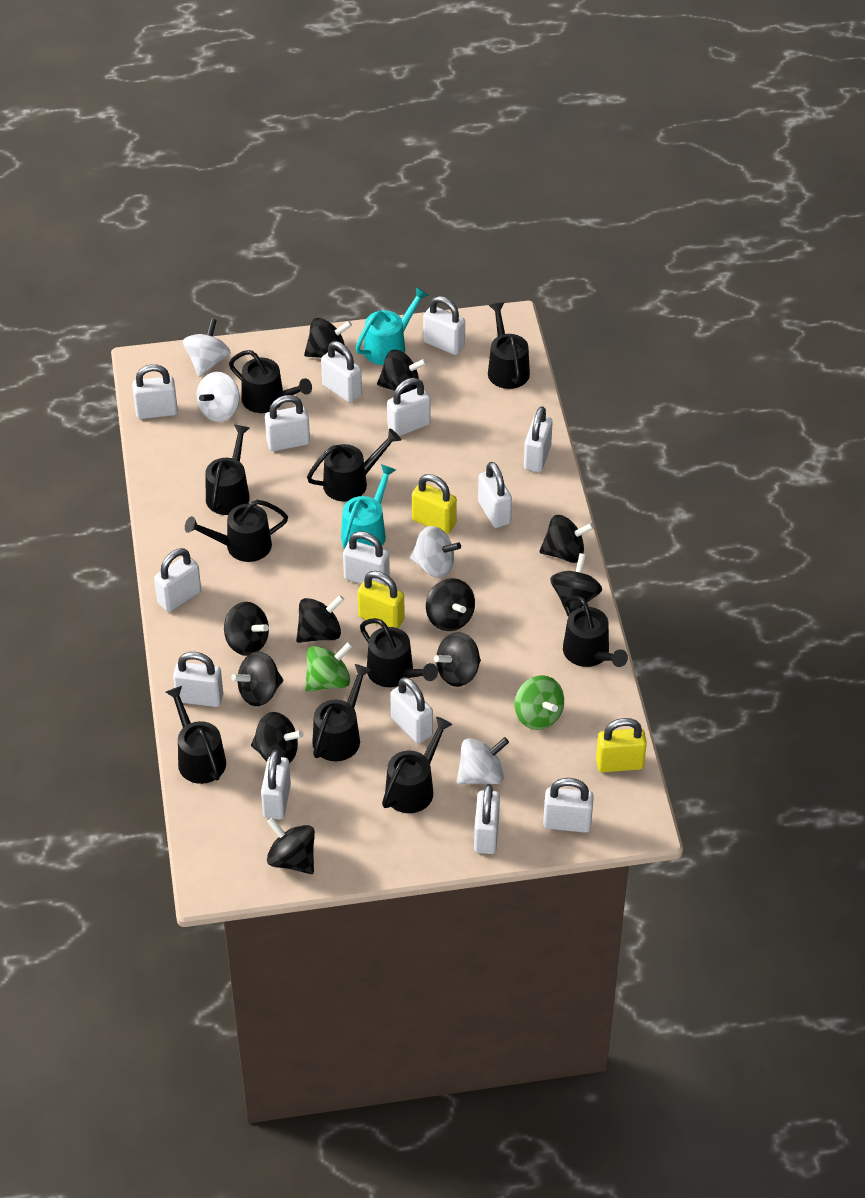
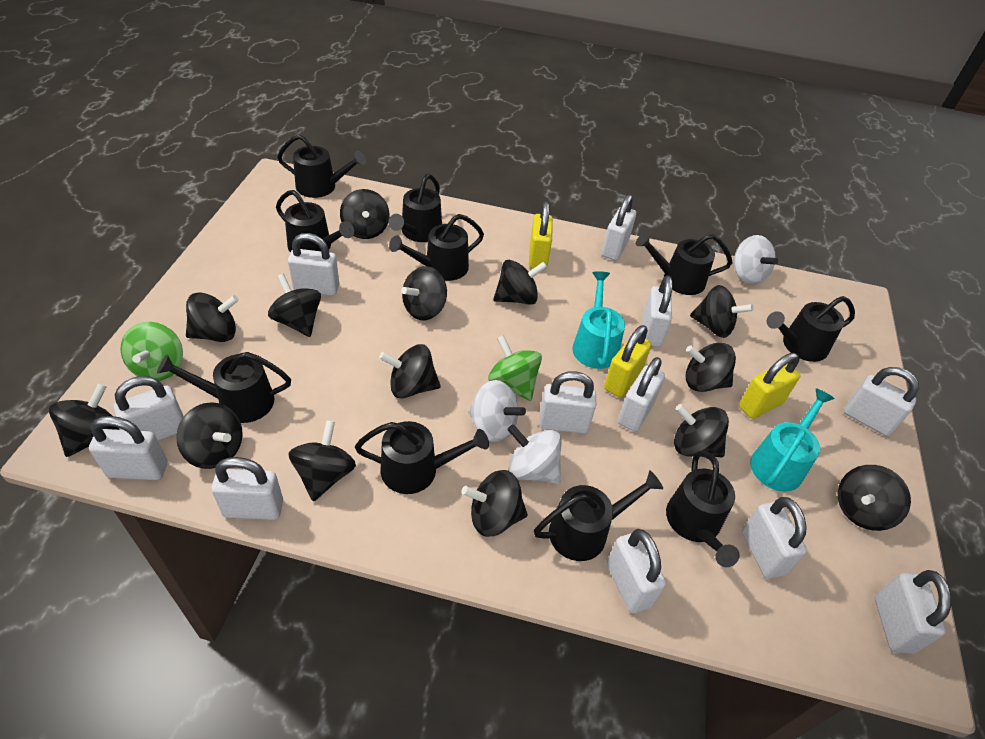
black spinning top: 11 -> 14
white padlock: 14 -> 12
white spinning top: 4 -> 3

